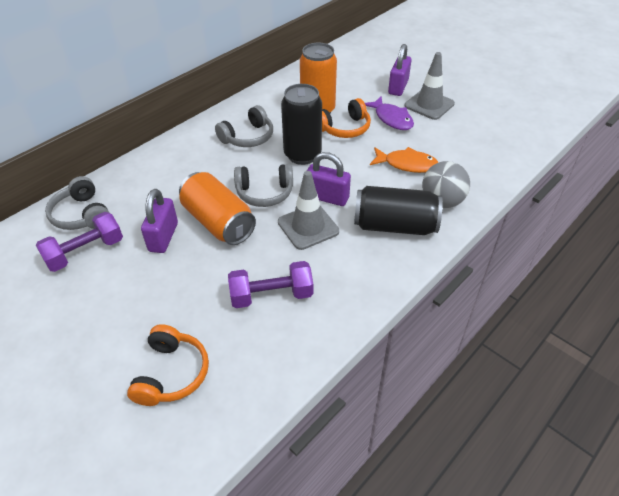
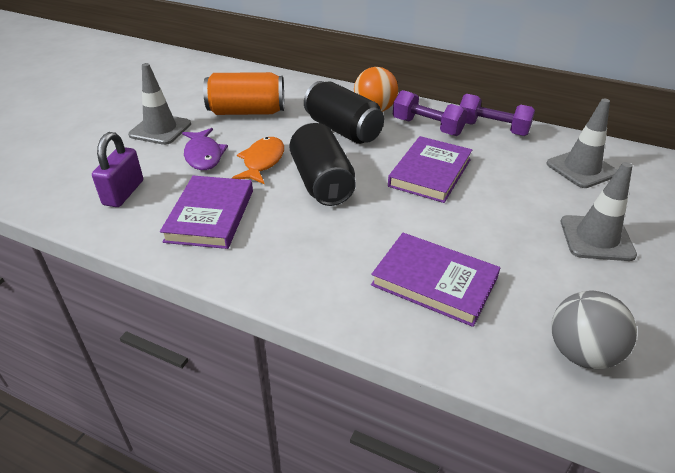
grey headphones: 3 -> 0
grey traffic cone: 2 -> 3
orange ball: 0 -> 1
orange can: 2 -> 1
orange headphones: 2 -> 0
purple book: 0 -> 3
purple padlock: 3 -> 1

